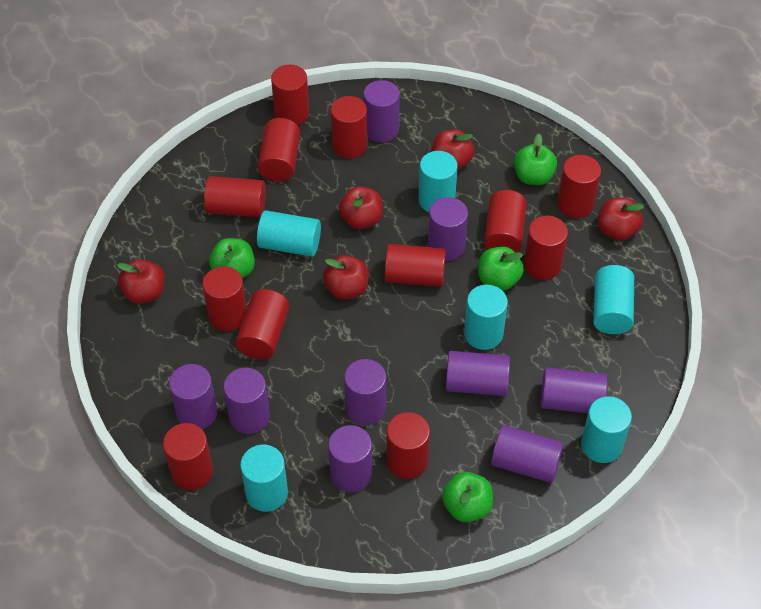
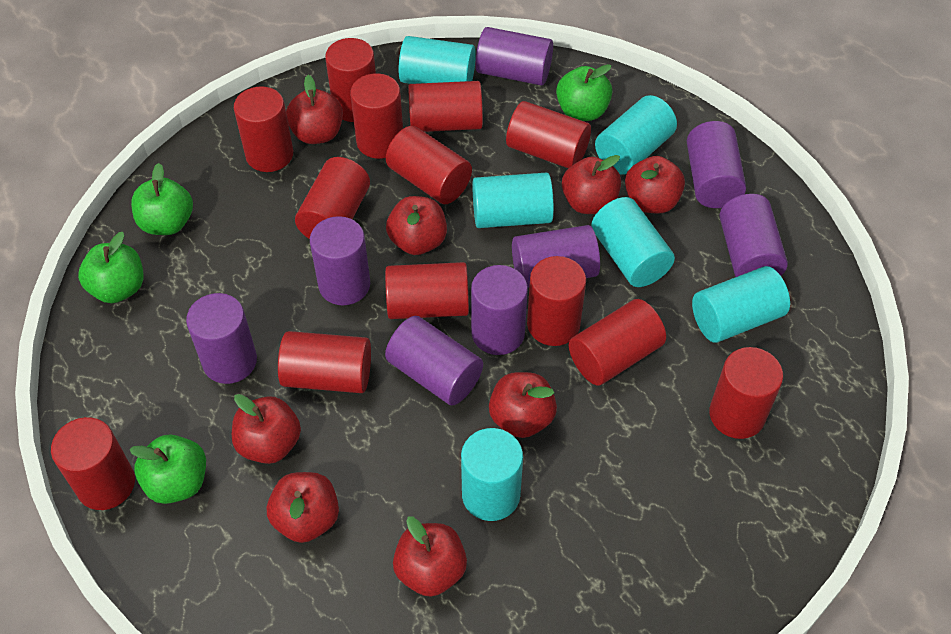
purple cylinder: 9 -> 8
red apple: 5 -> 8
red cylinder: 12 -> 13

